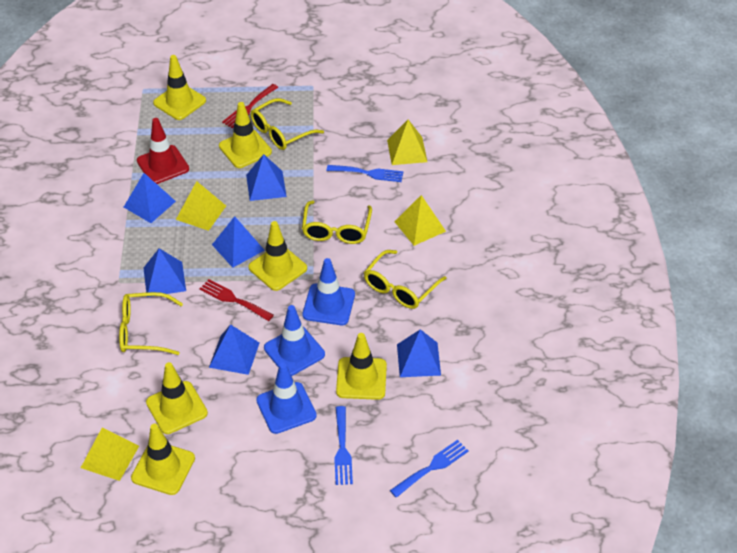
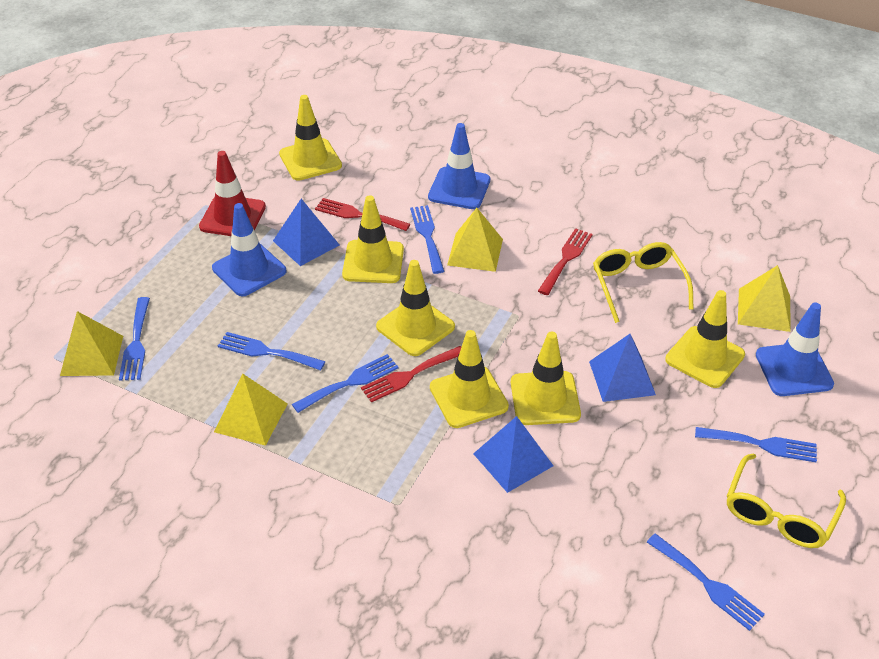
blue fork: 3 -> 6
blue pyramid: 6 -> 3
red fork: 2 -> 3
yellow glasses: 4 -> 2

